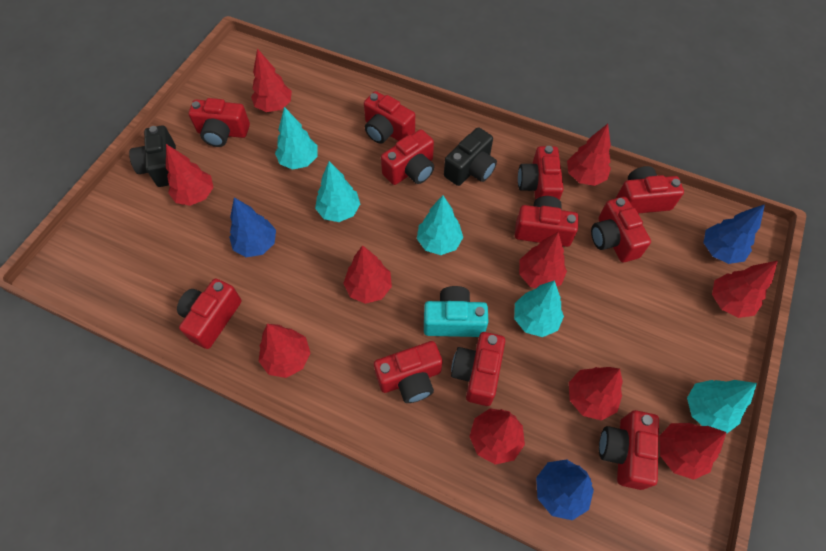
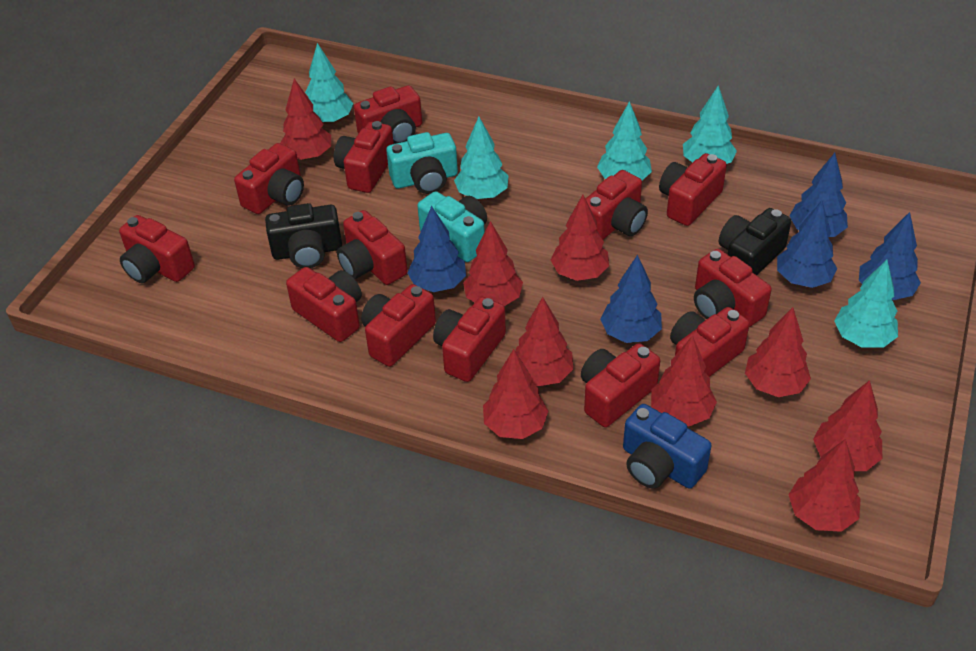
blue camera: 0 -> 1
blue tree: 3 -> 5
red camera: 11 -> 13
red tree: 10 -> 9
turquoise camera: 1 -> 2

